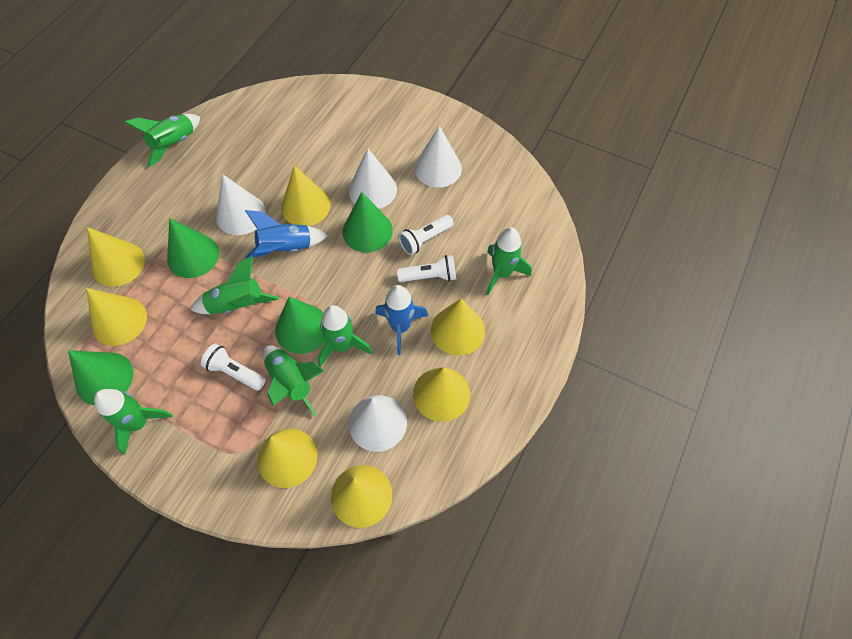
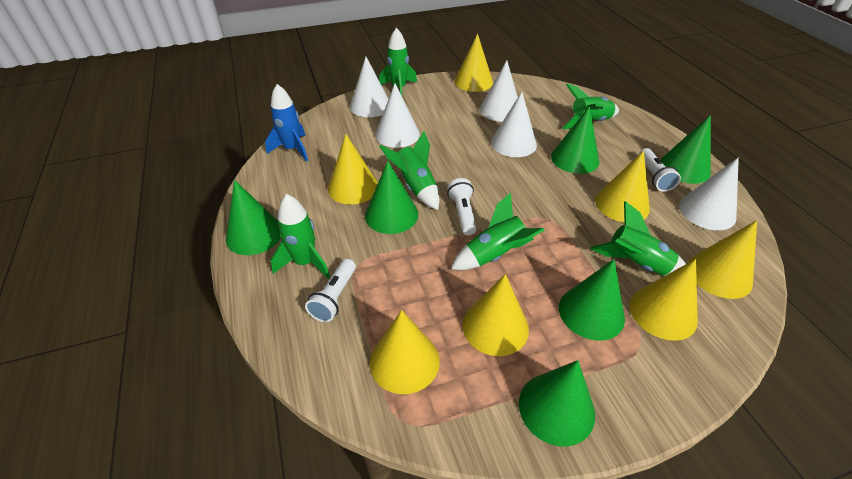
blue rocket: 2 -> 1
green cone: 4 -> 6
white cone: 4 -> 5

